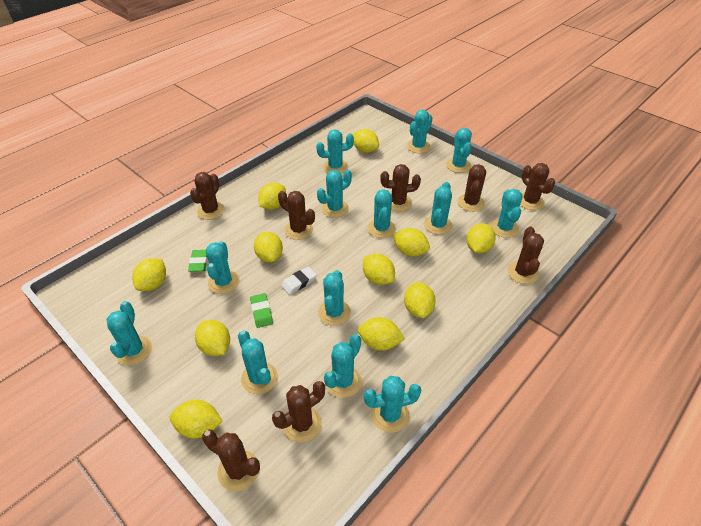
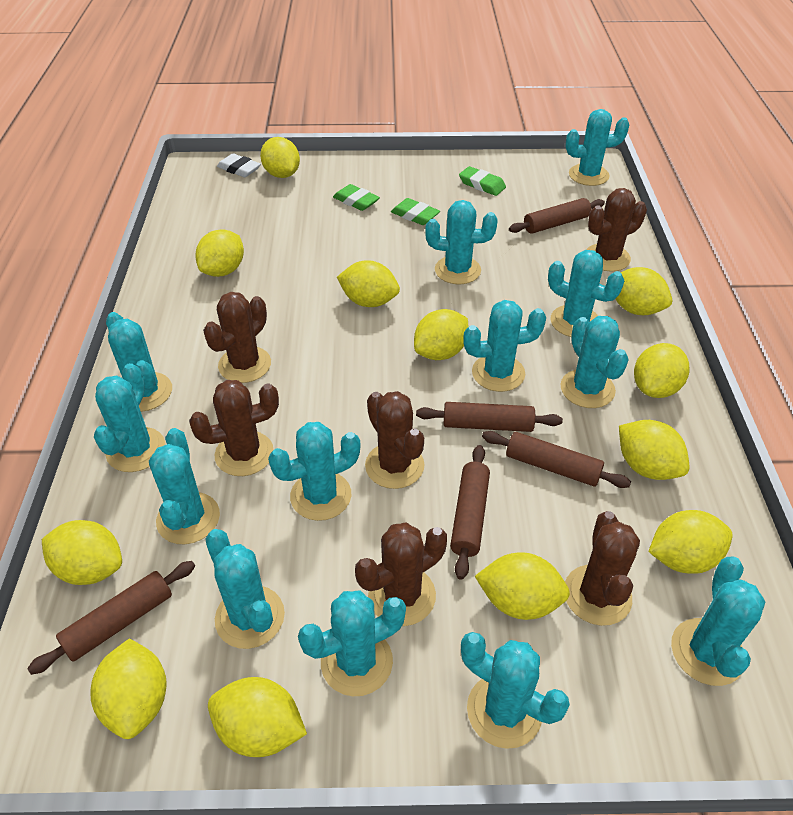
brown cactus: 8 -> 6
brown rolling pin: 0 -> 5
green eraser: 2 -> 3
yellow lemon: 11 -> 12

